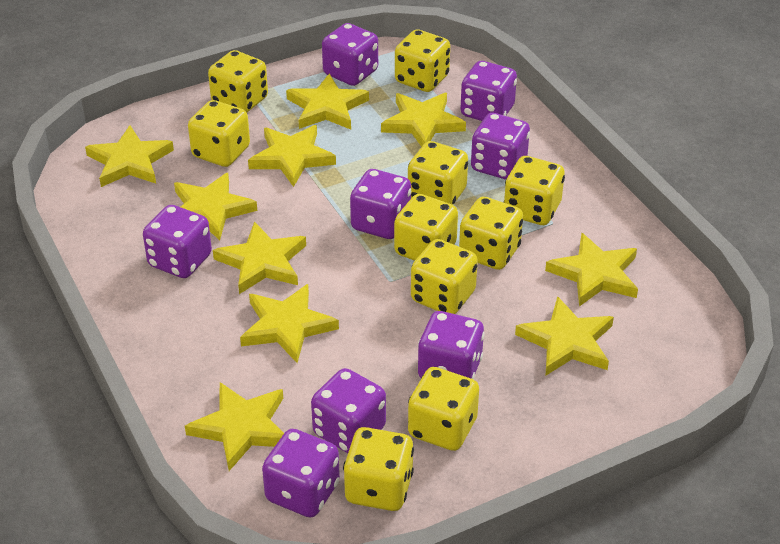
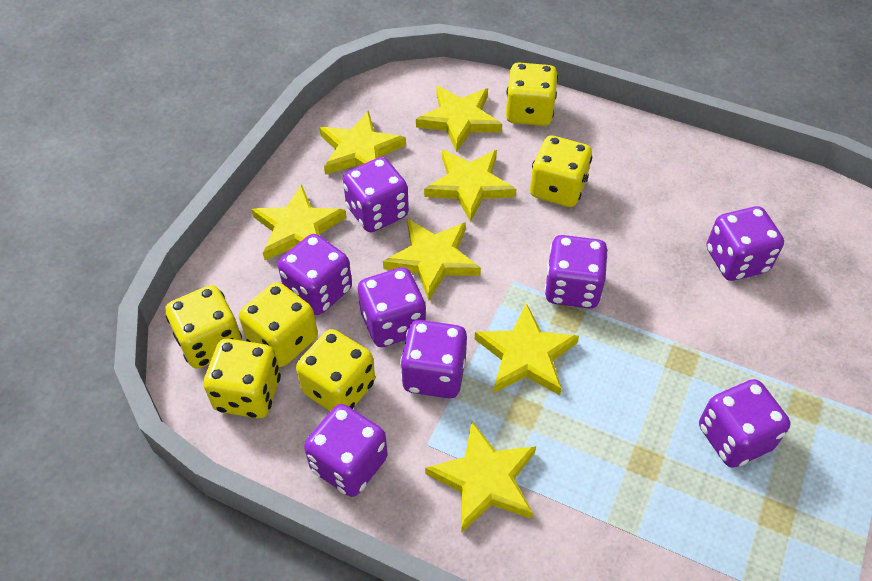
yellow dice: 10 -> 6
yellow star: 10 -> 7

